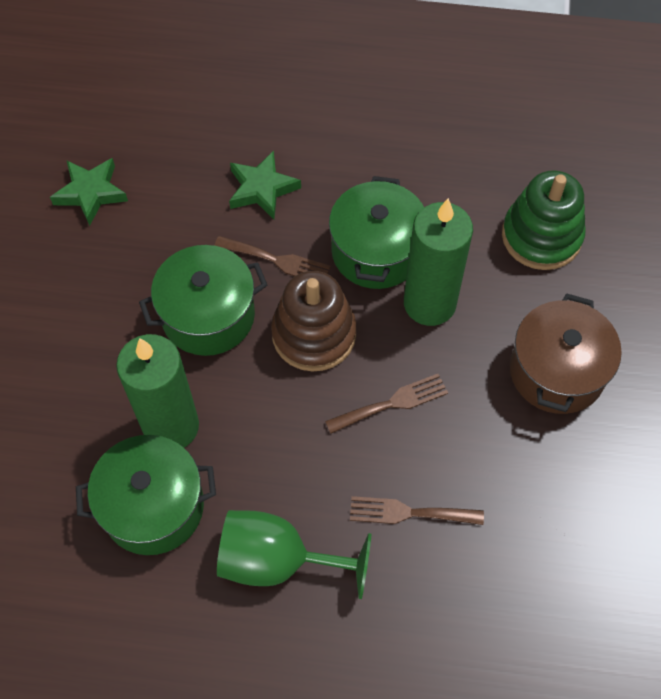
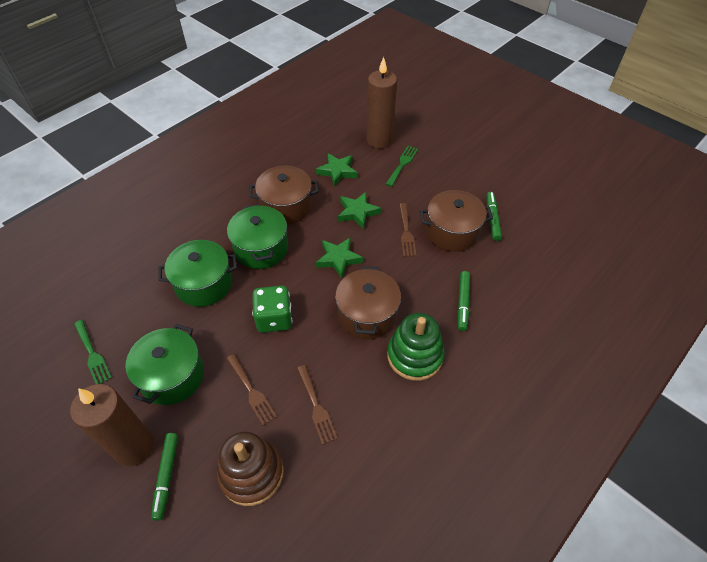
brown candle: 0 -> 2
brown pot: 1 -> 3
green candle: 2 -> 0
green dice: 0 -> 1
green fork: 0 -> 2
green goblet: 1 -> 0
green marker: 0 -> 3
green star: 2 -> 3

